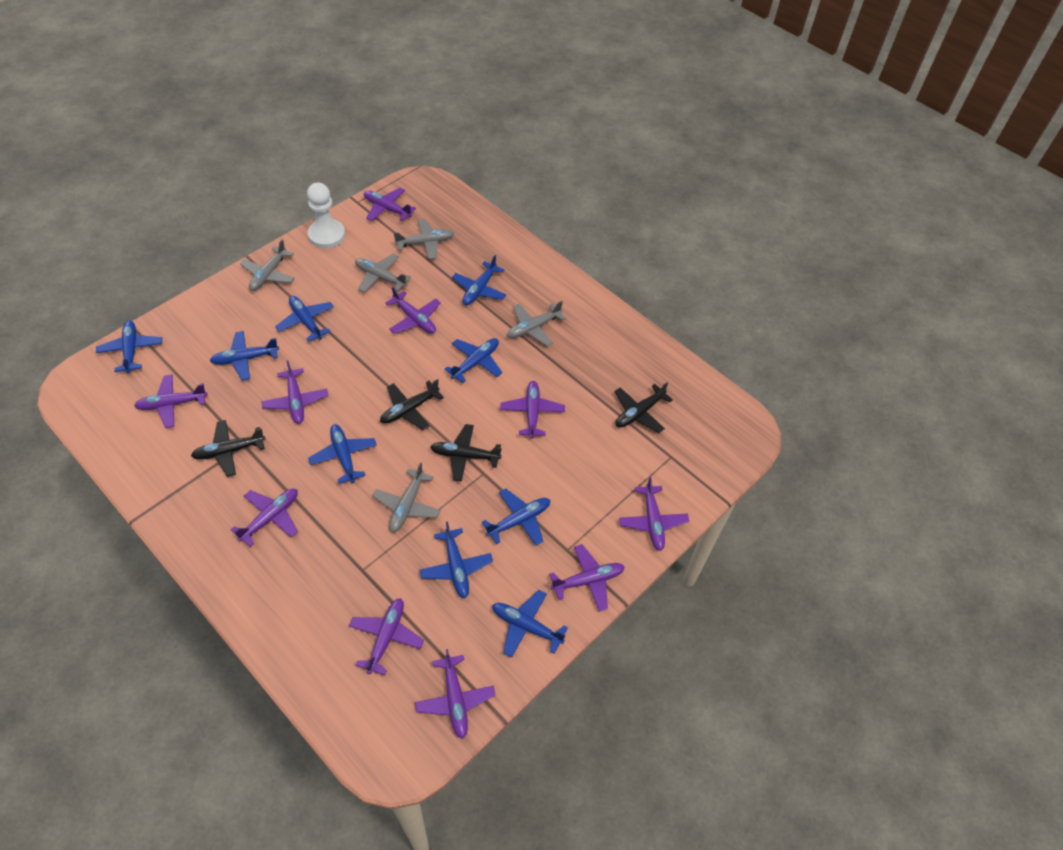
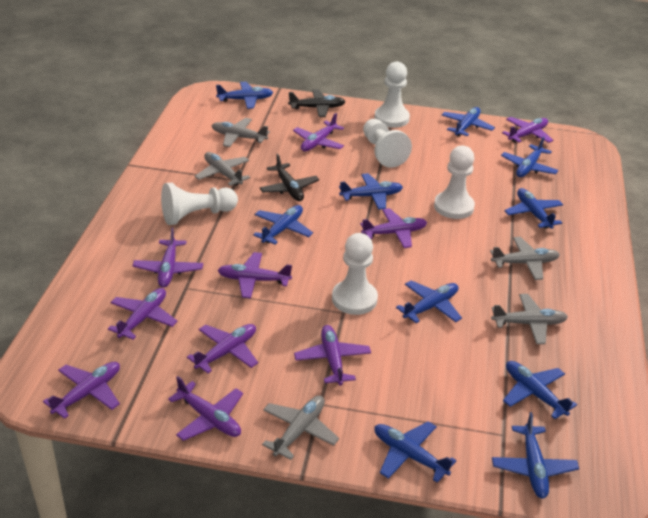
black plane: 4 -> 2
blue plane: 9 -> 10
white pawn: 1 -> 5

